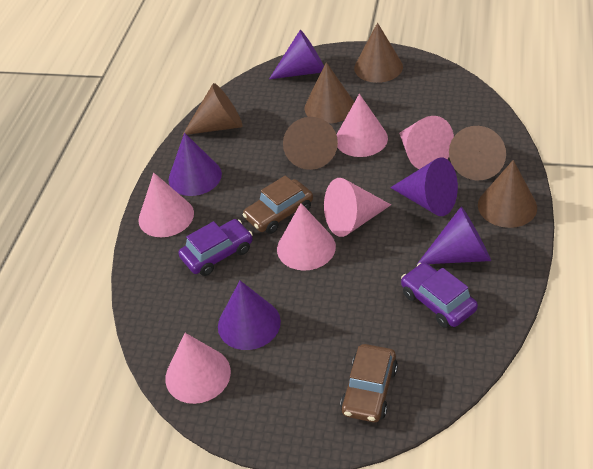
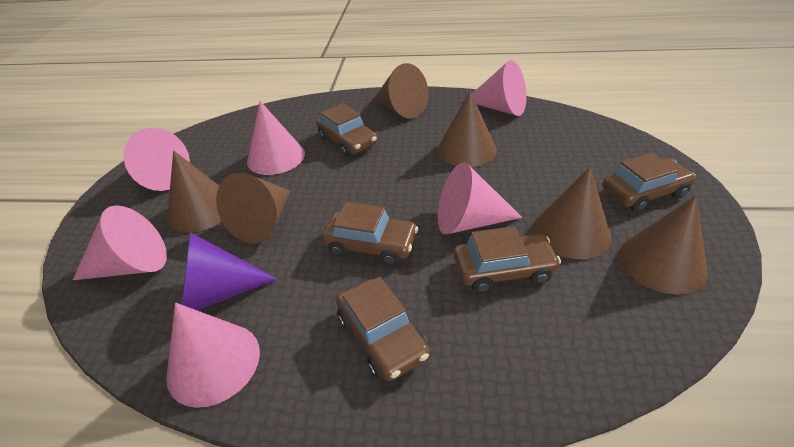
brown car: 2 -> 5
purple car: 2 -> 0
purple cone: 5 -> 1

